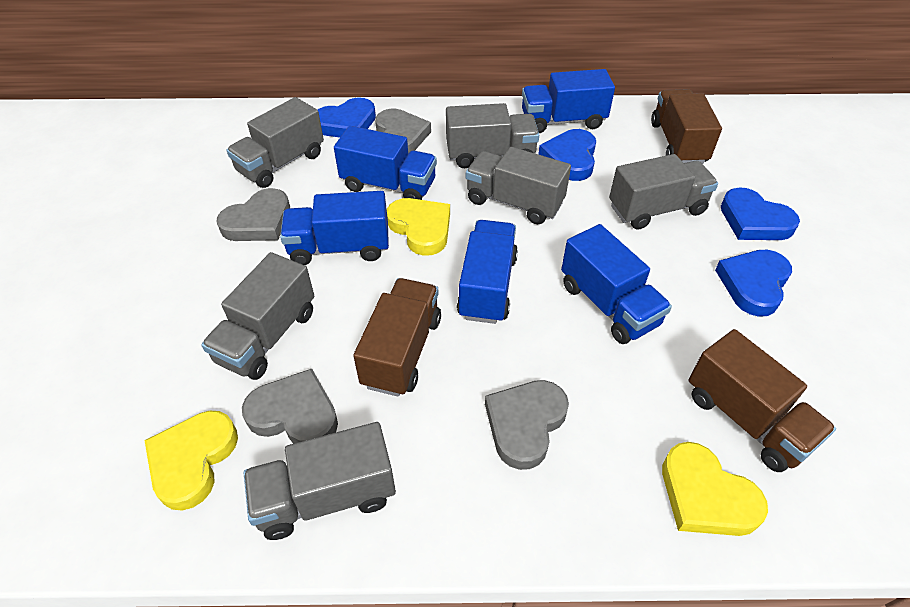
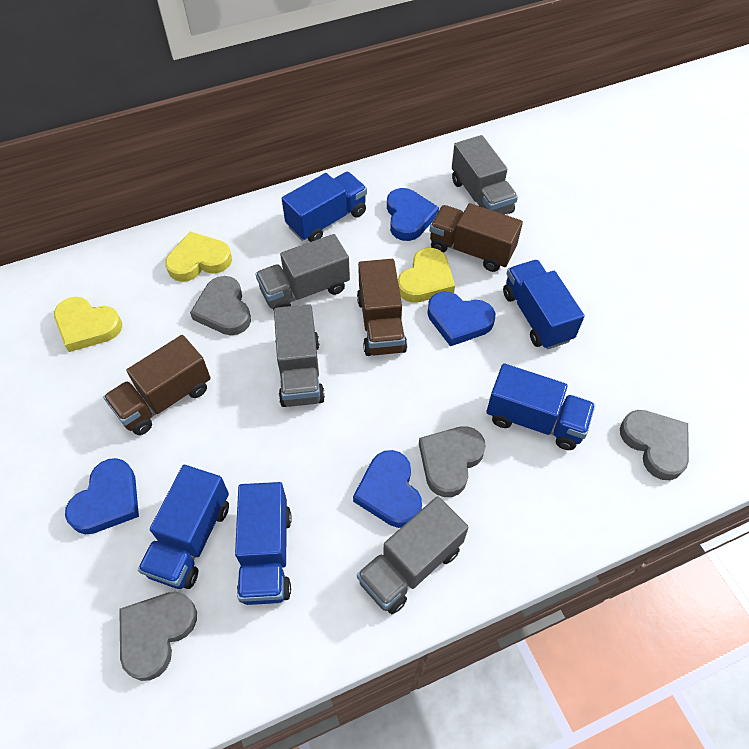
grey truck: 6 -> 4

